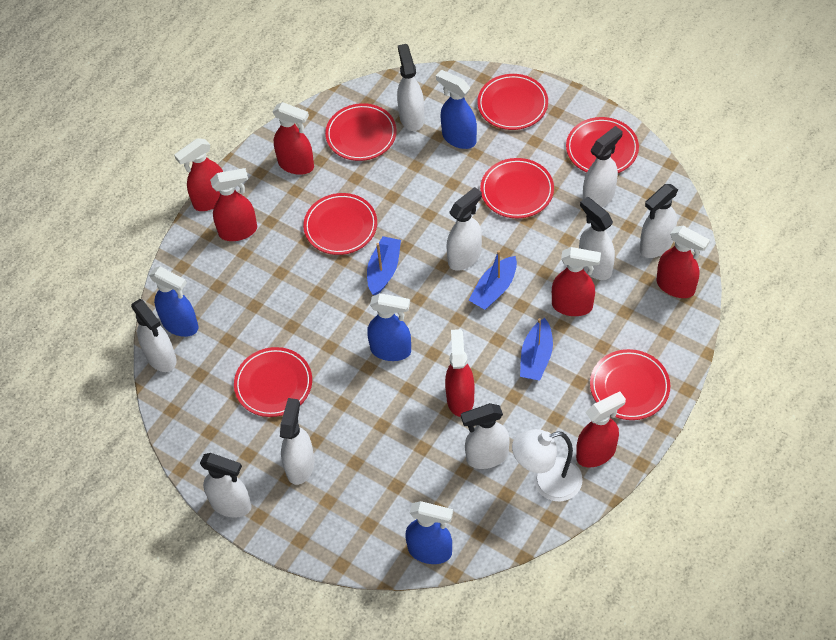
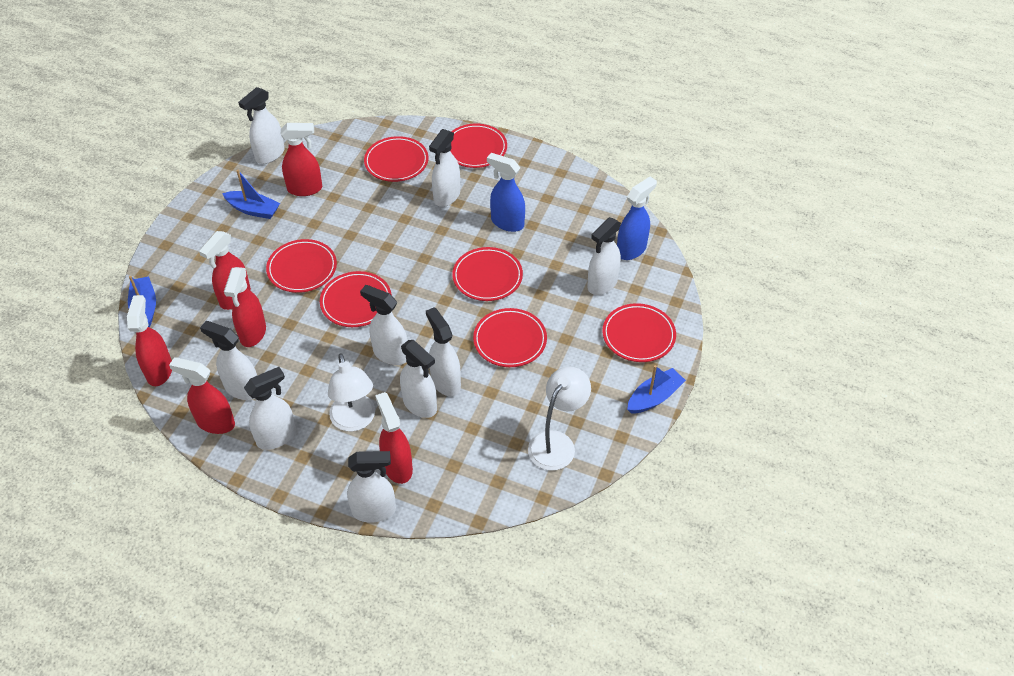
blue spray bottle: 4 -> 2
red spray bottle: 7 -> 6
white lamp: 1 -> 2

